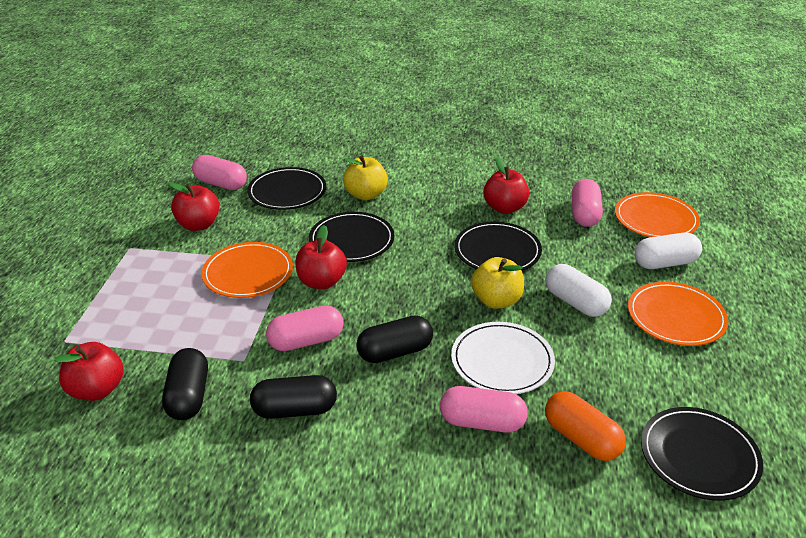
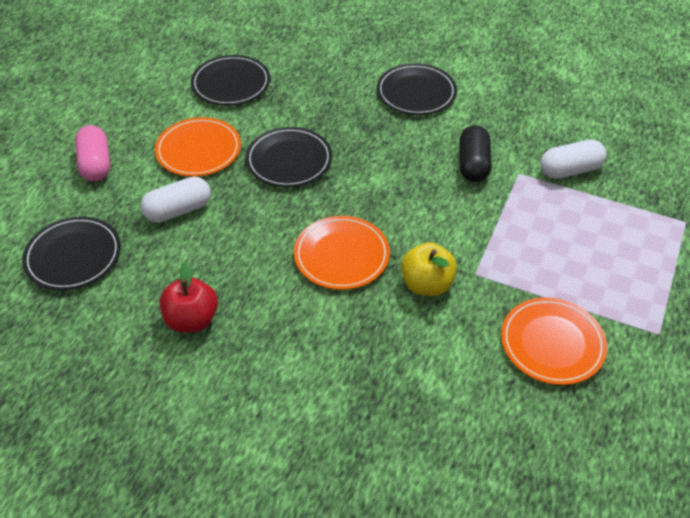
black capsule: 3 -> 1
orange capsule: 1 -> 0
pink capsule: 4 -> 1
red apple: 4 -> 1
white plate: 1 -> 0
yellow apple: 2 -> 1

